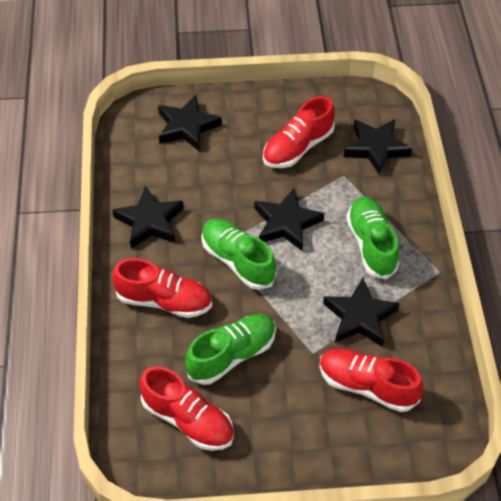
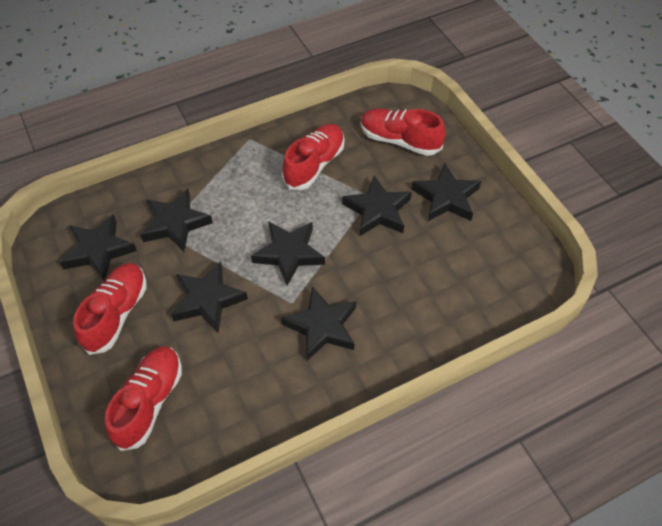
black star: 5 -> 7
green shoe: 3 -> 0

